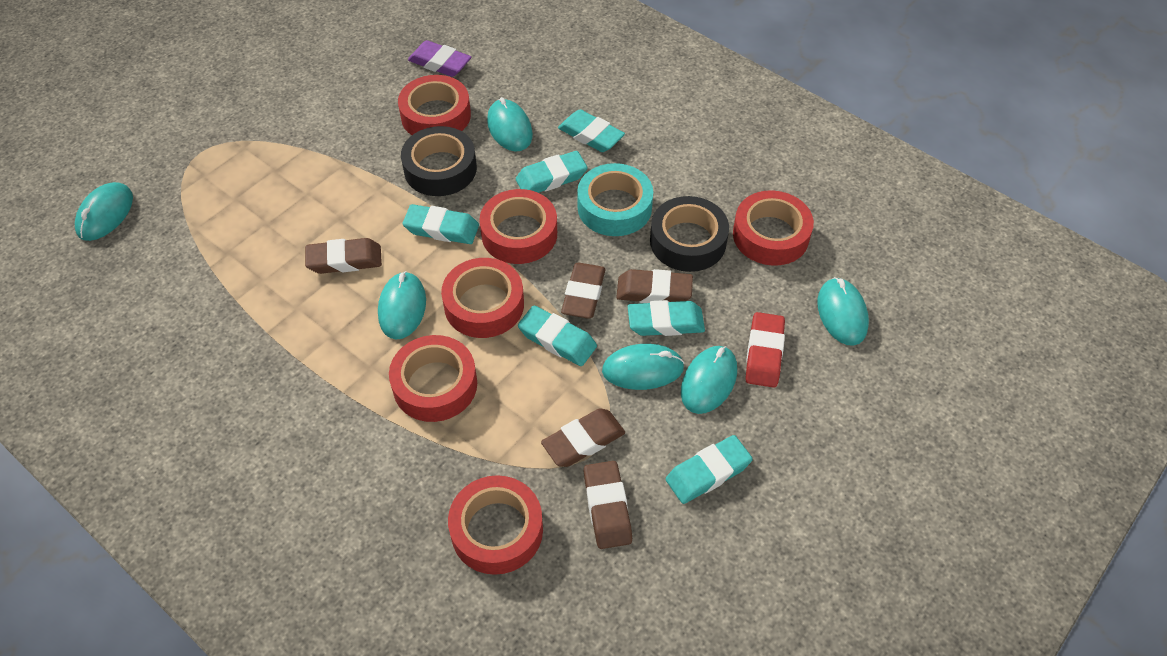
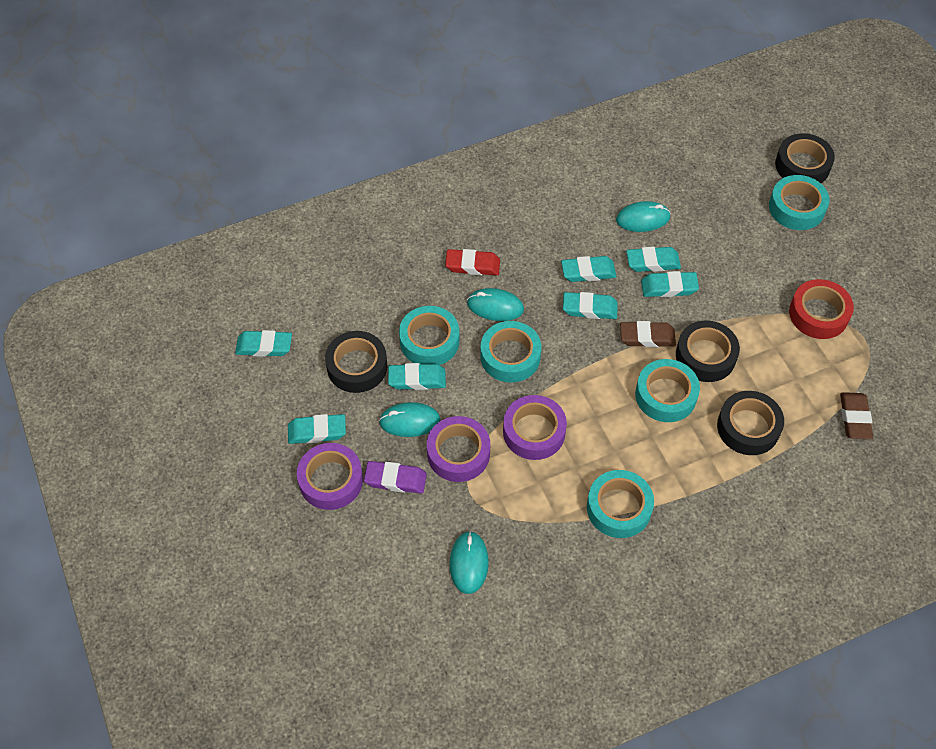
black tape: 2 -> 4
brown eraser: 5 -> 2
purple tape: 0 -> 3
red tape: 6 -> 1
turquoise eraser: 6 -> 7
turquoise mouse: 6 -> 4
turquoise tape: 1 -> 5

